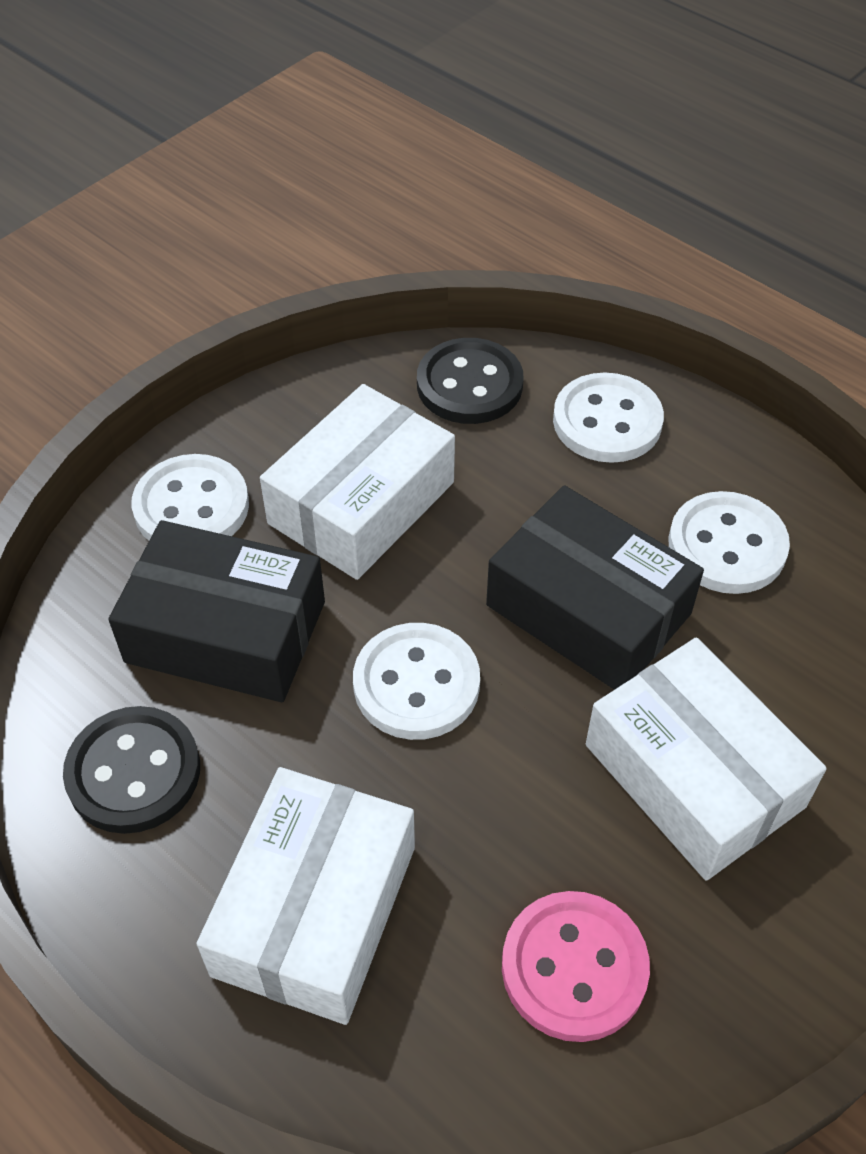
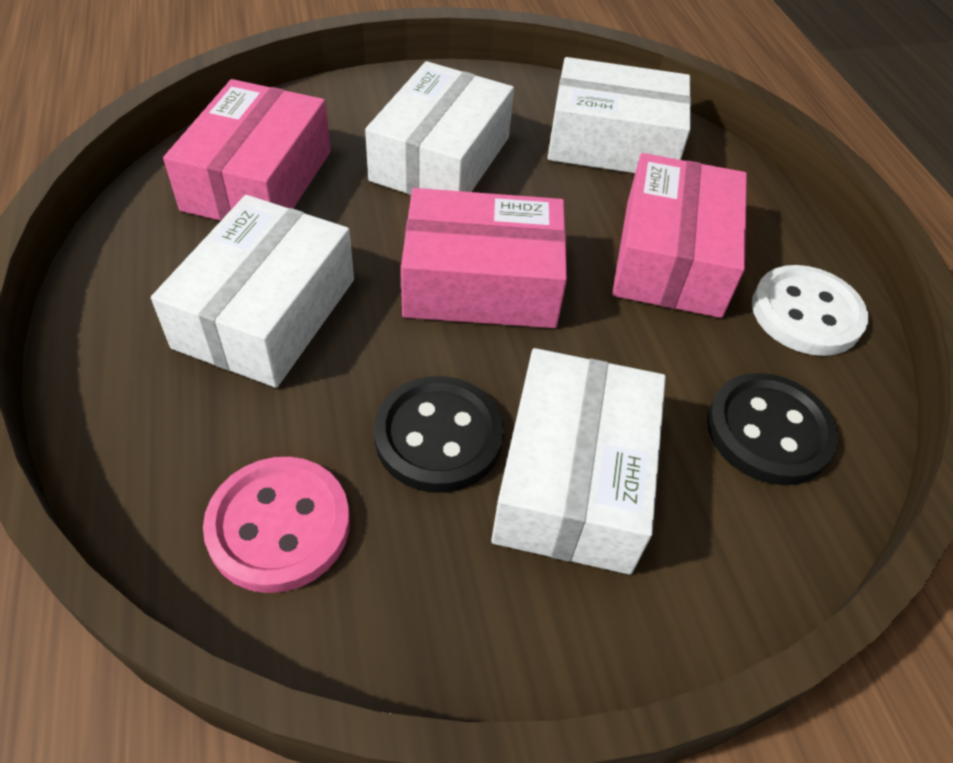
black box: 2 -> 0
pink box: 0 -> 3
white box: 3 -> 4
white button: 4 -> 1

